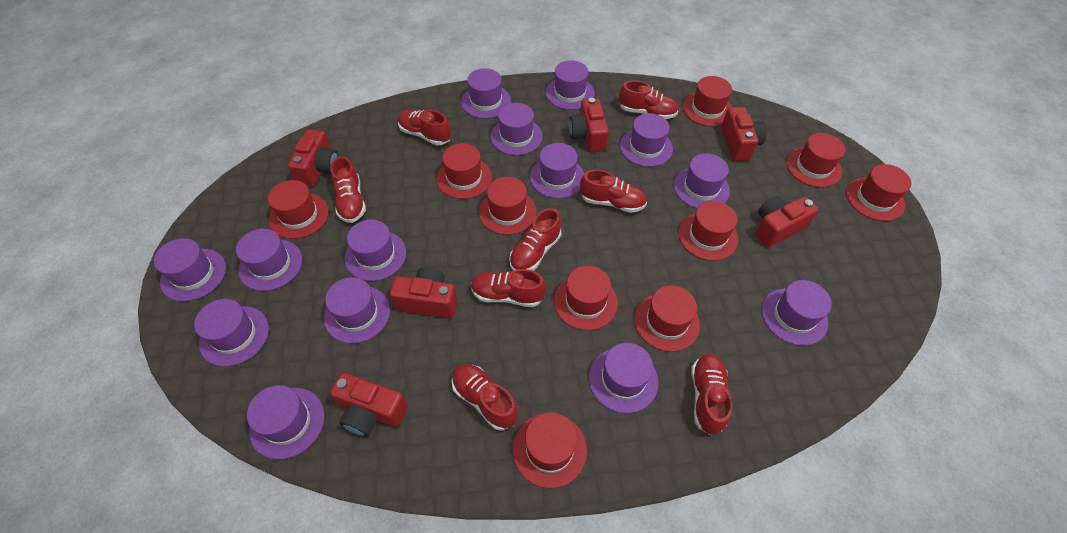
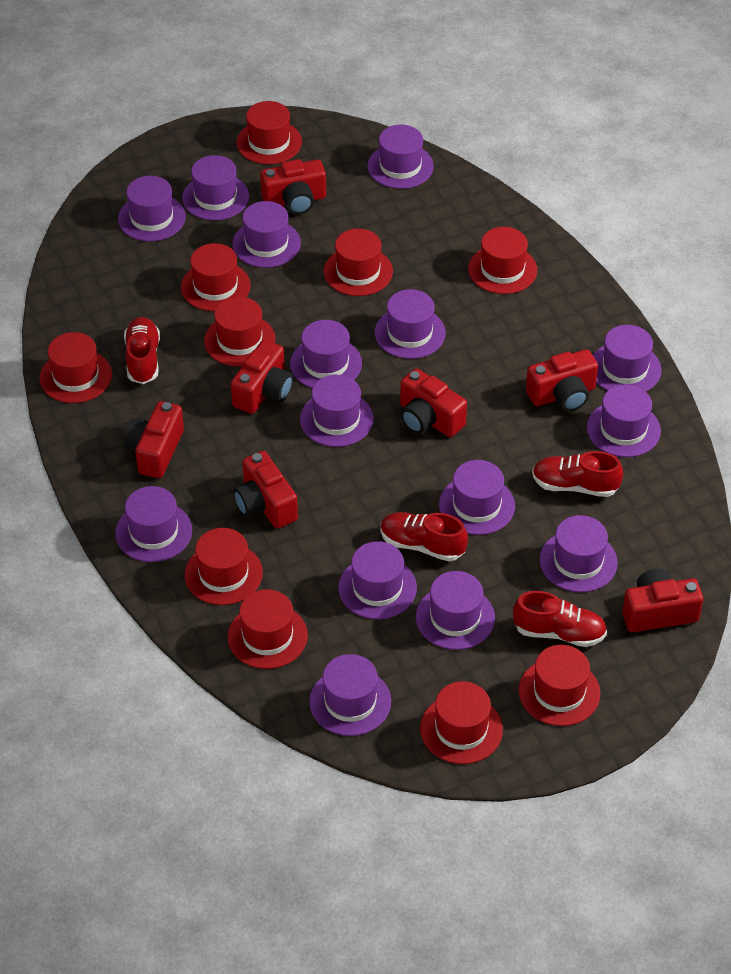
purple hat: 14 -> 15
red camera: 6 -> 7
red shoe: 8 -> 4

